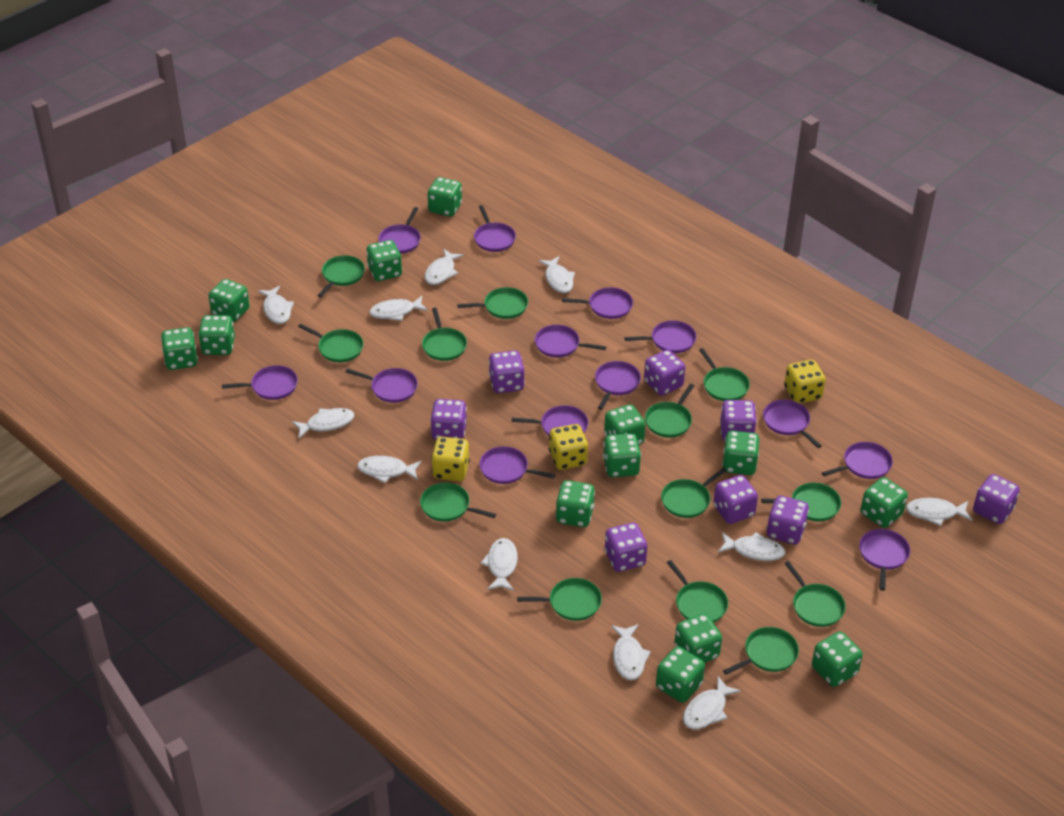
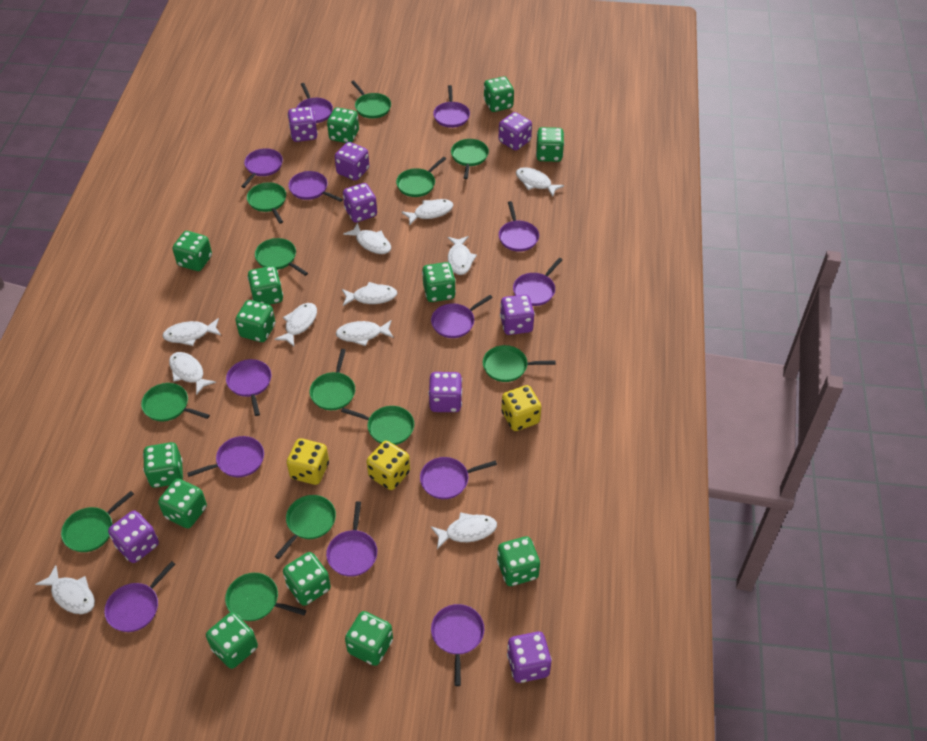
green pan: 13 -> 12

